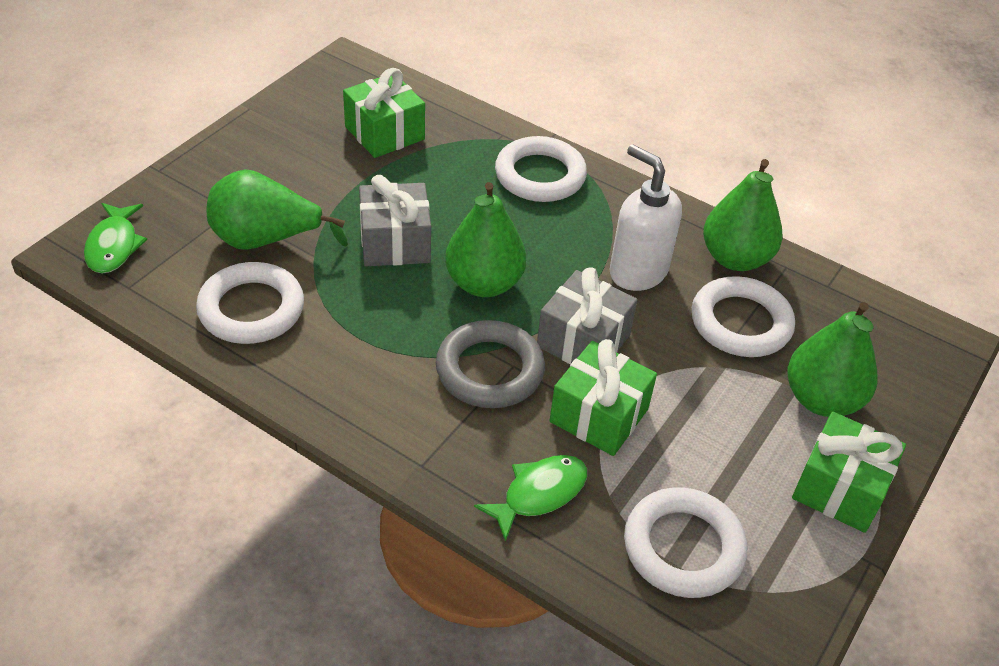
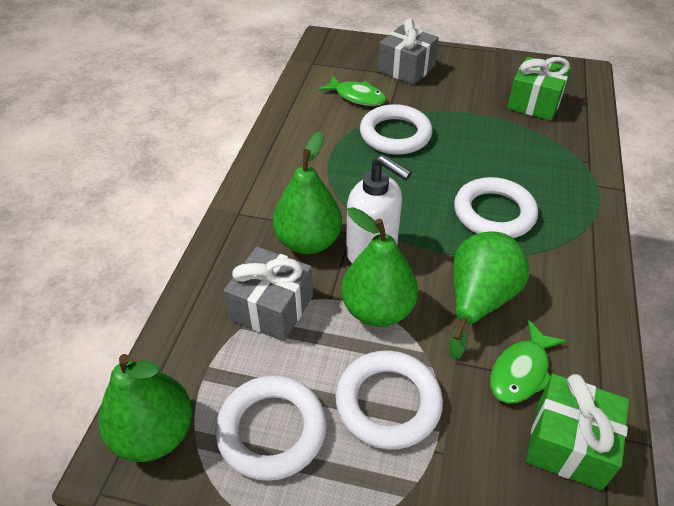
green gift: 3 -> 2
grey ring: 1 -> 0

